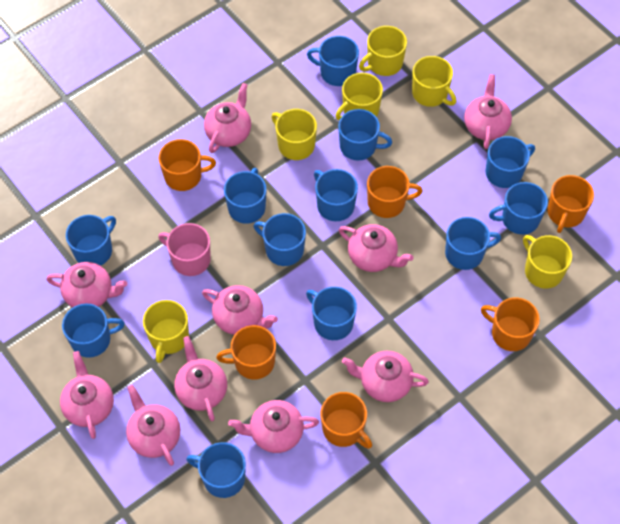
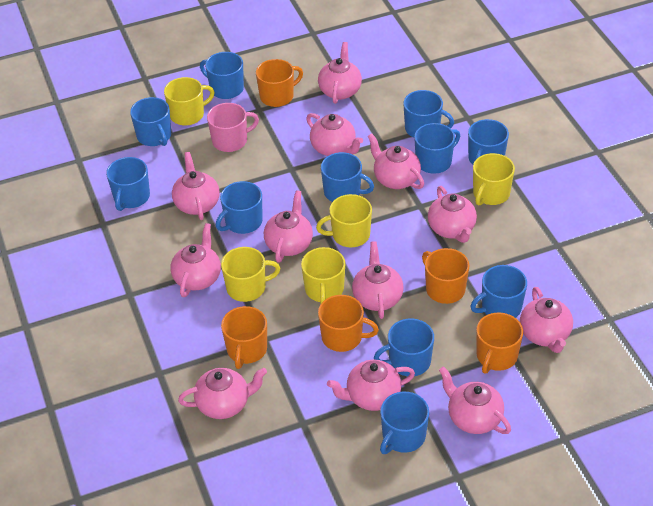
blue mug: 12 -> 11
orange mug: 6 -> 5
pink teapot: 10 -> 12
yellow mug: 6 -> 5

